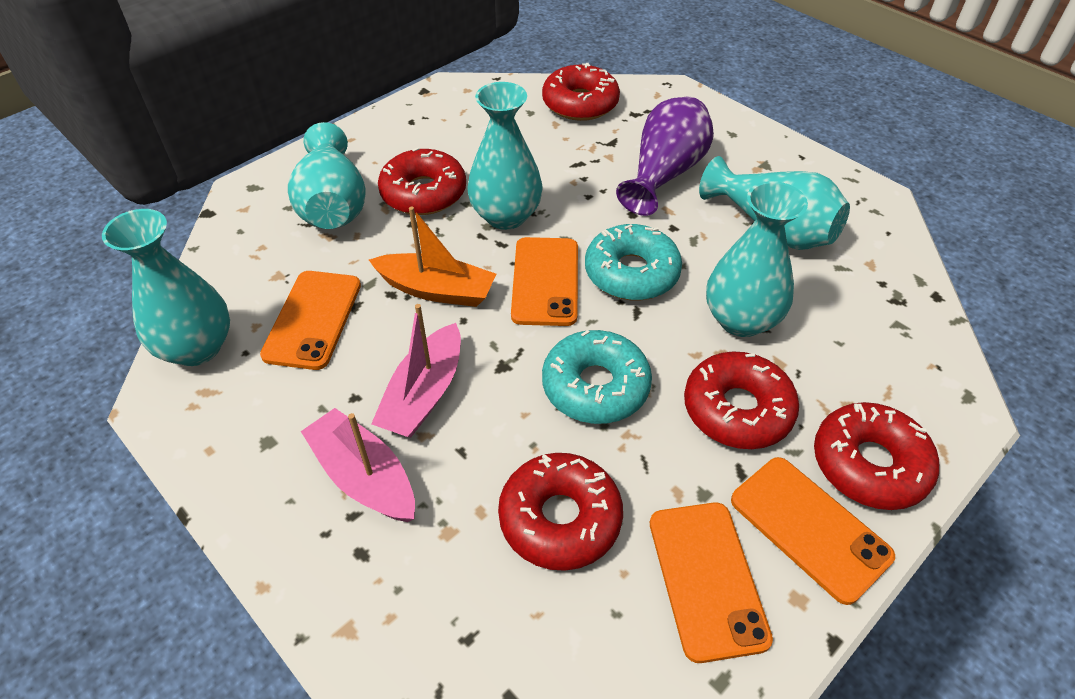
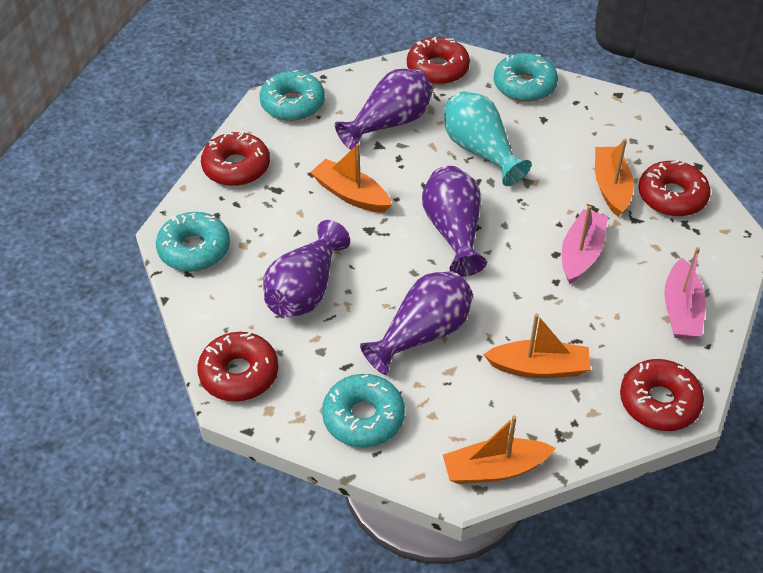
orange boat: 1 -> 4
orange phone: 4 -> 0
purple vase: 1 -> 4
turquoise donut: 2 -> 4
turquoise vase: 5 -> 1

